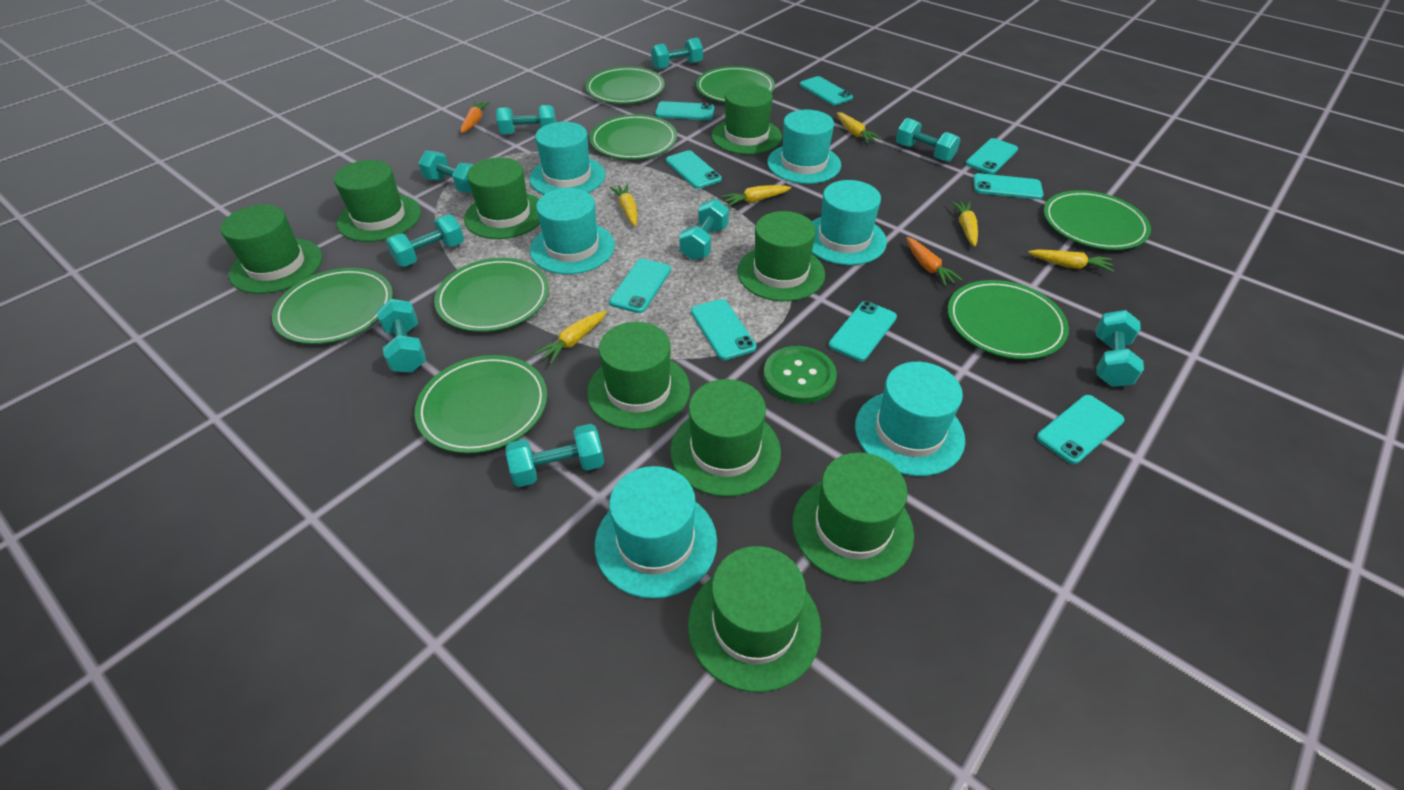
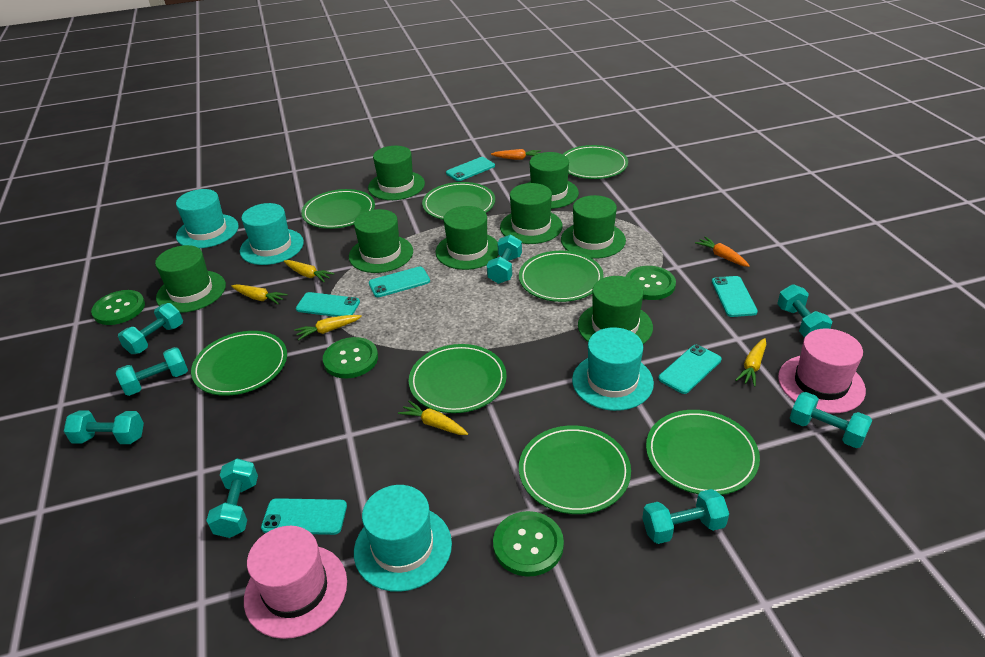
green button: 1 -> 4
green hat: 9 -> 8
pink hat: 0 -> 2
turquoise dumbbell: 9 -> 8
turquoise hat: 6 -> 4
turquoise phone: 9 -> 6
yellow carrot: 6 -> 5

